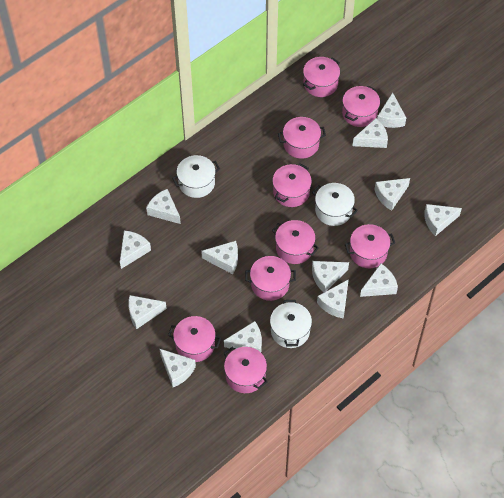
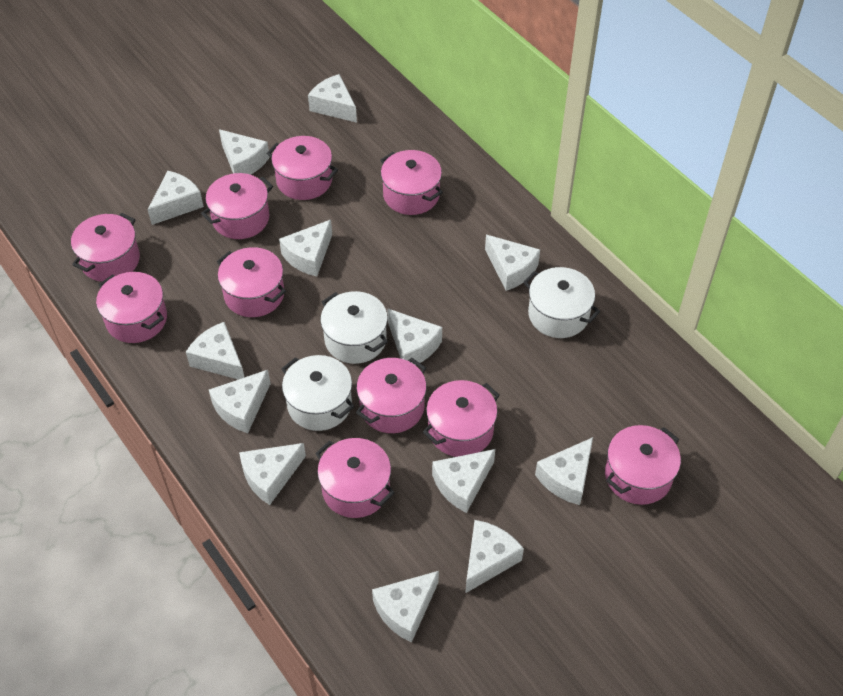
pink pot: 9 -> 10

